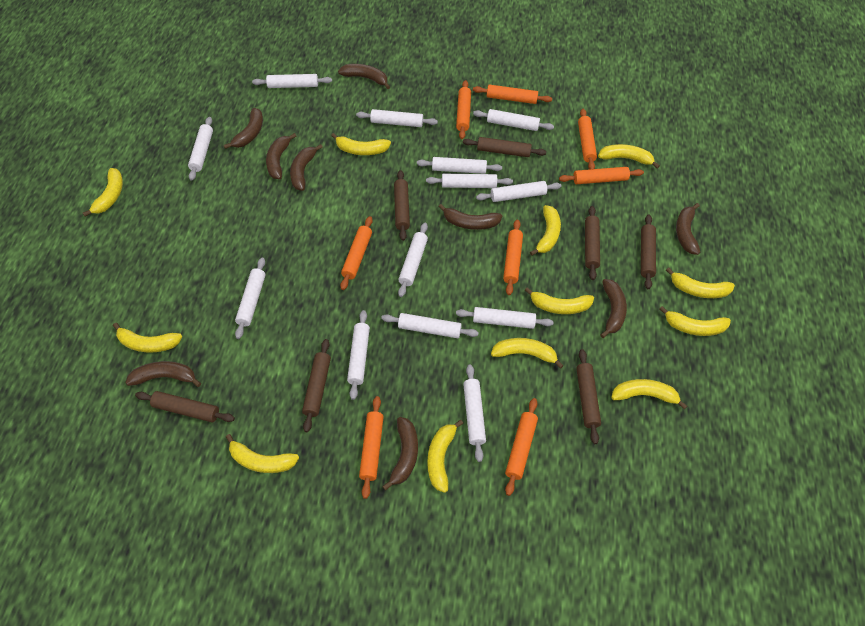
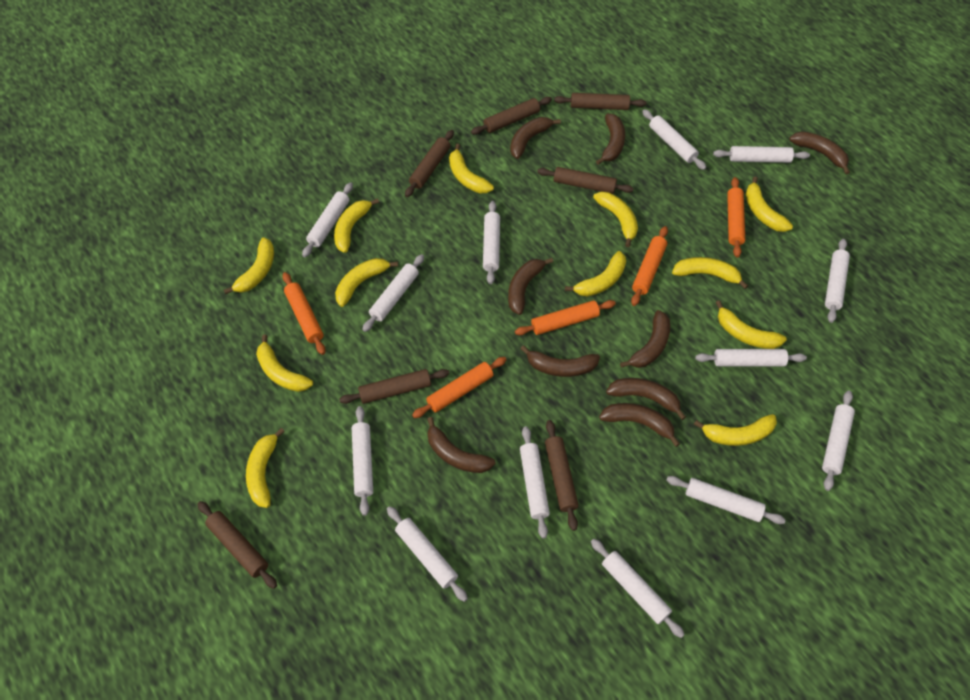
orange rolling pin: 8 -> 5

